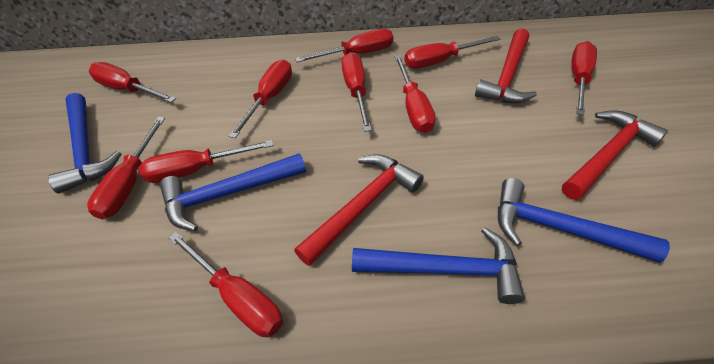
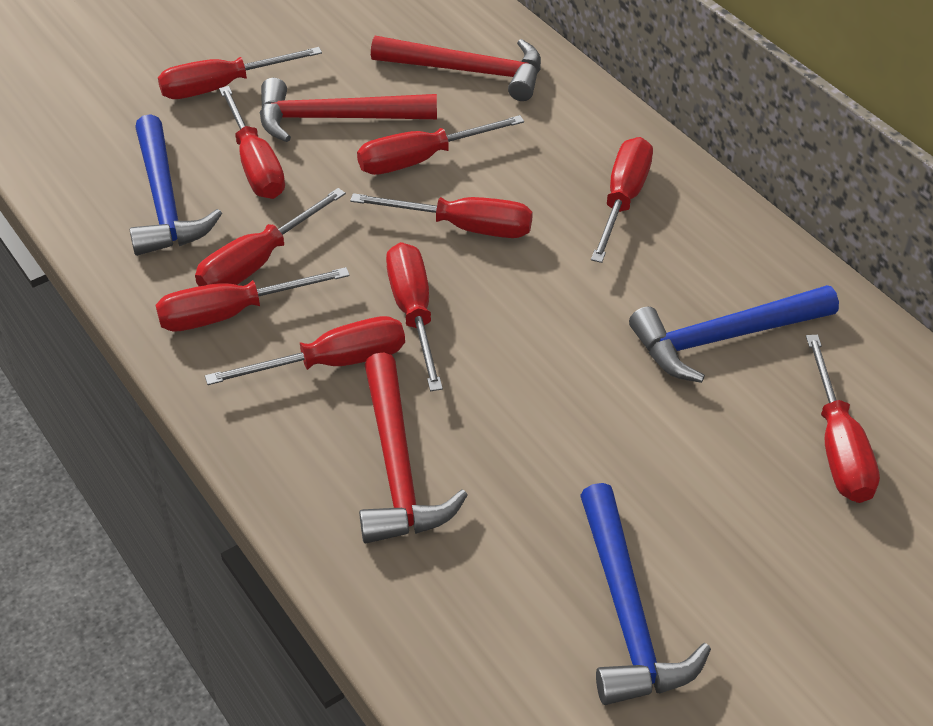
blue hammer: 4 -> 3

